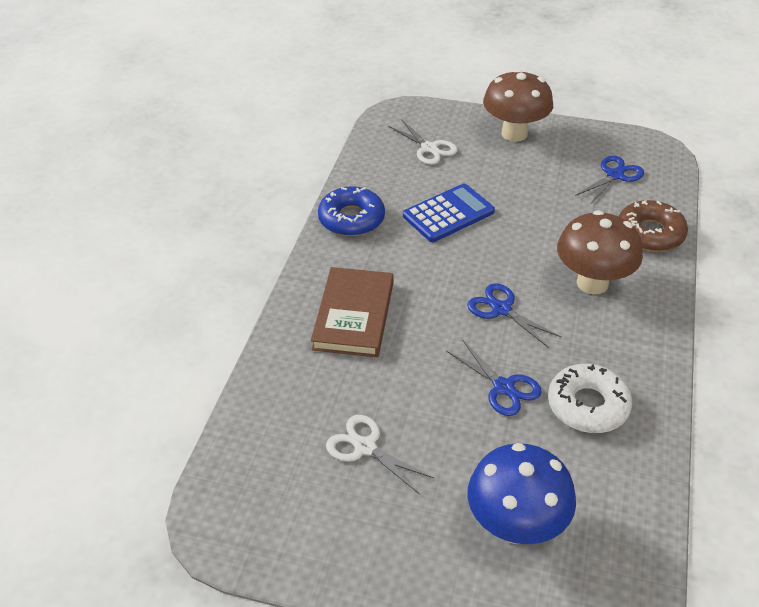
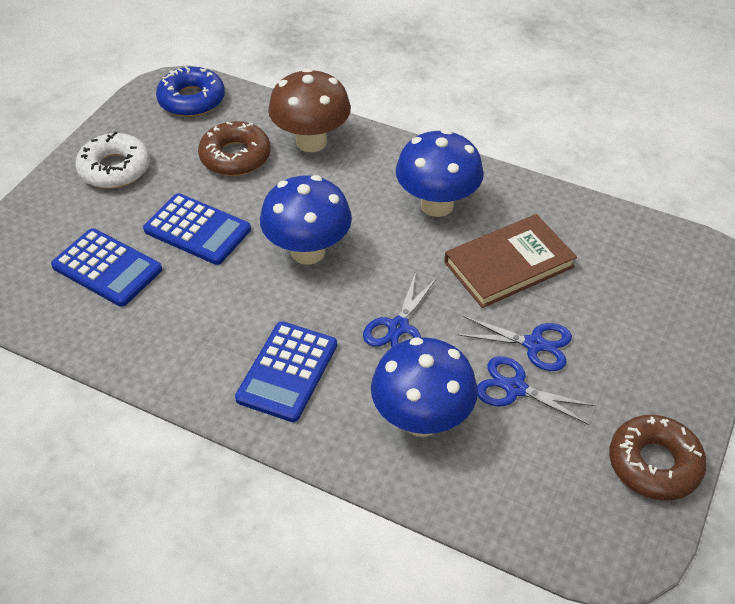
blue calculator: 1 -> 3
blue mushroom: 1 -> 3
brown donut: 1 -> 2
brown mushroom: 2 -> 1
white scissors: 2 -> 0

